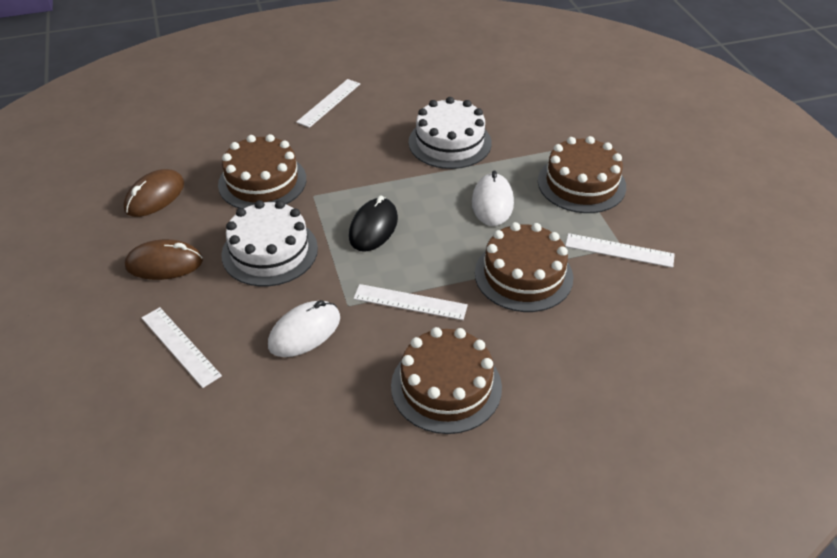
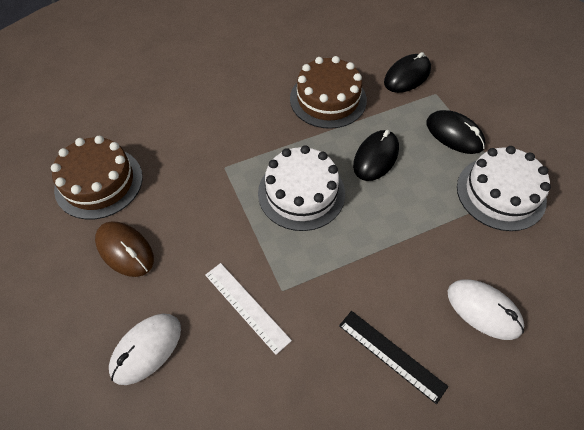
black mouse: 1 -> 3
black ruler: 0 -> 1
brown cake: 4 -> 2
brown mouse: 2 -> 1
white ruler: 4 -> 1

